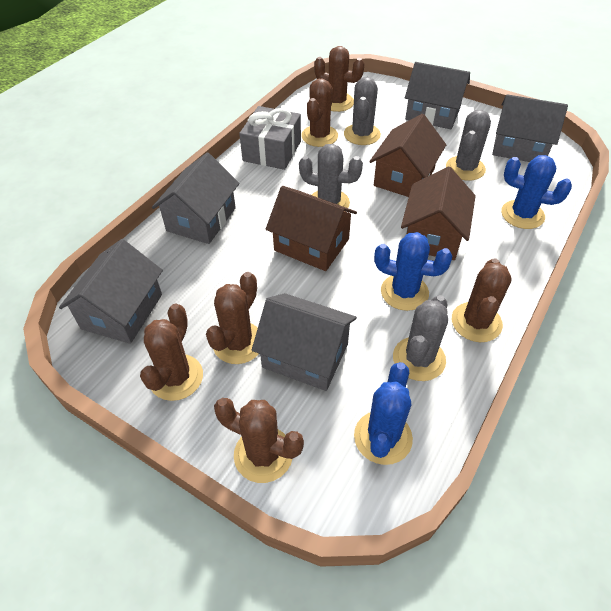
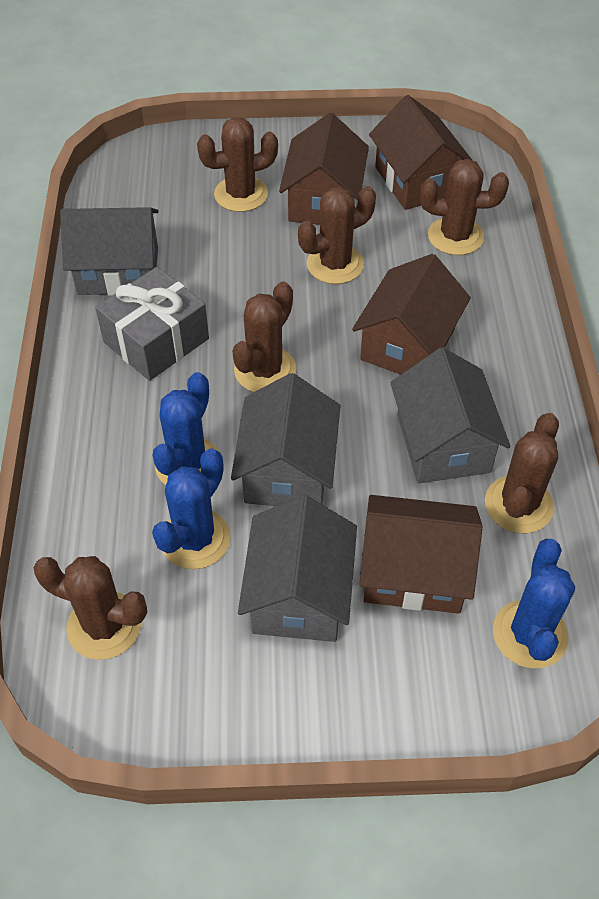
brown house: 3 -> 4
grey cactus: 4 -> 0
grey house: 5 -> 4

